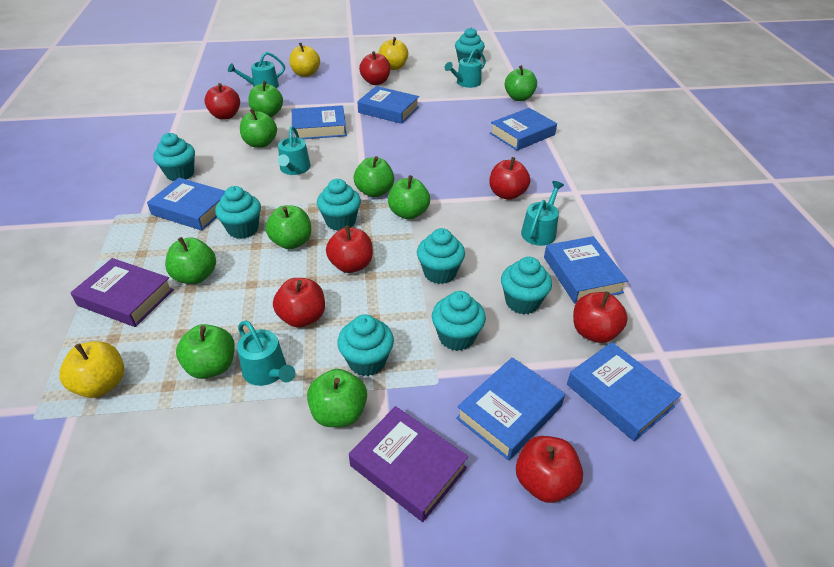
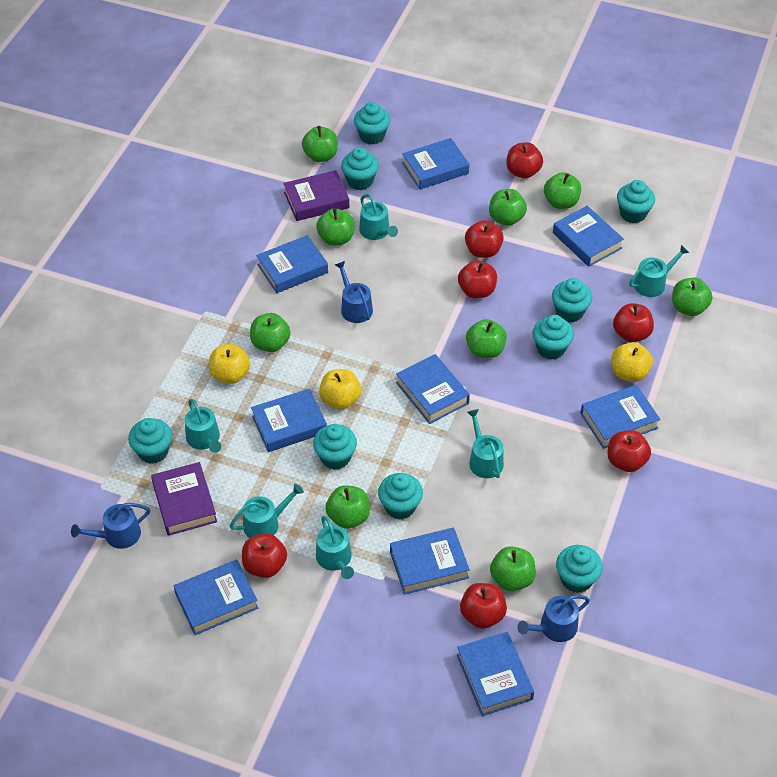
blue book: 7 -> 9
blue watering can: 0 -> 3
turquoise cupcake: 8 -> 9
turquoise watering can: 5 -> 6

